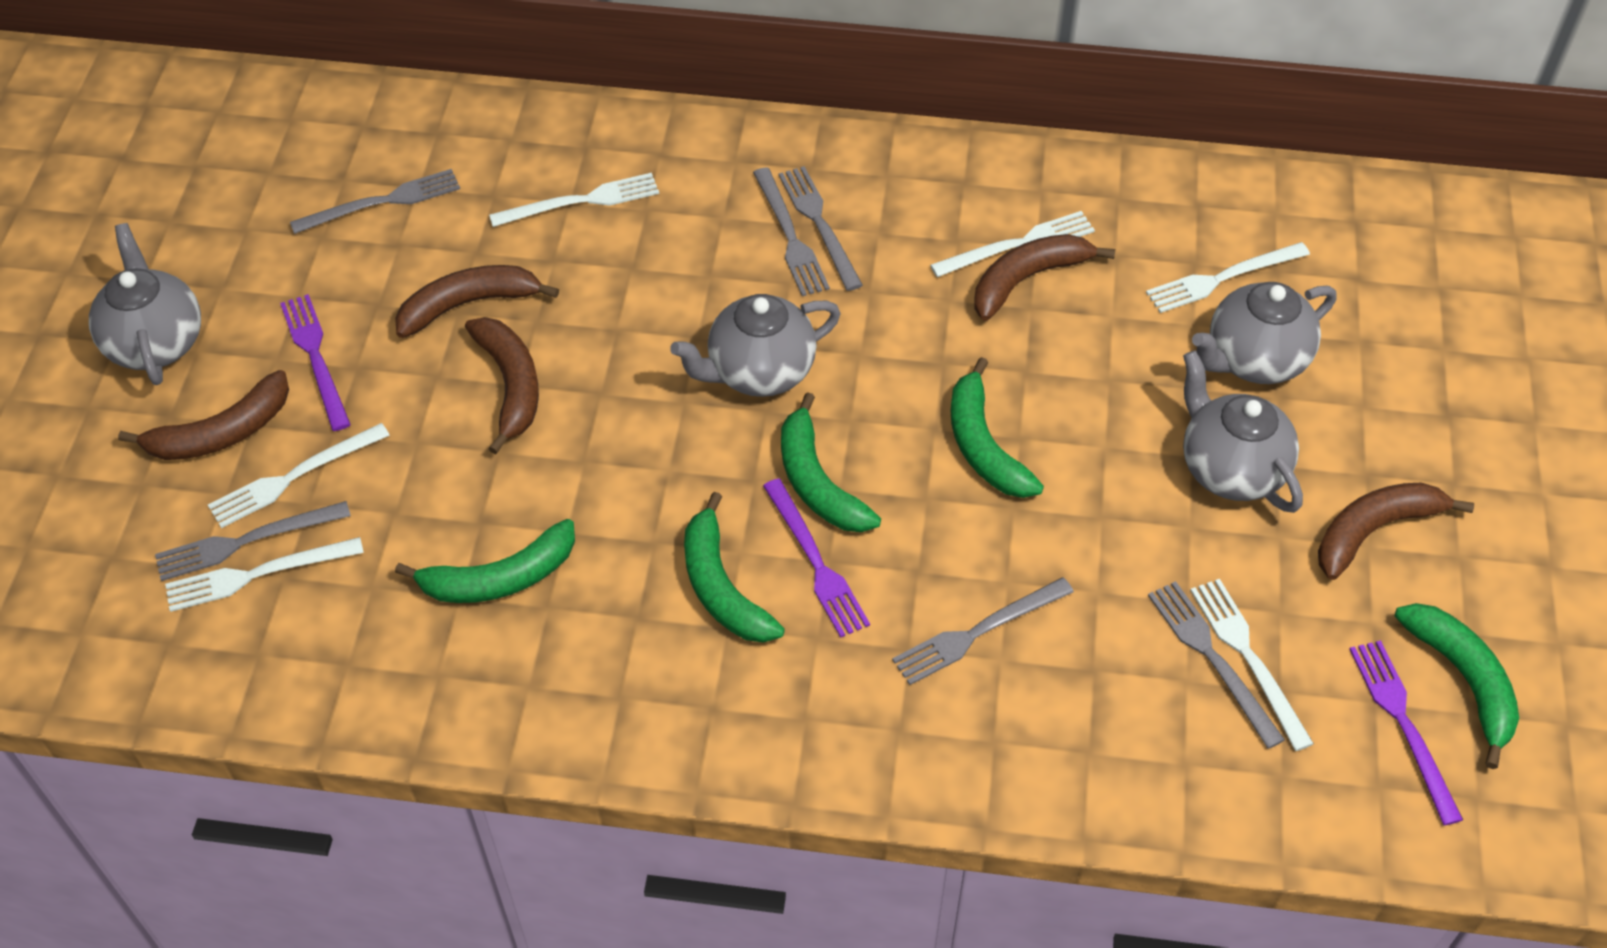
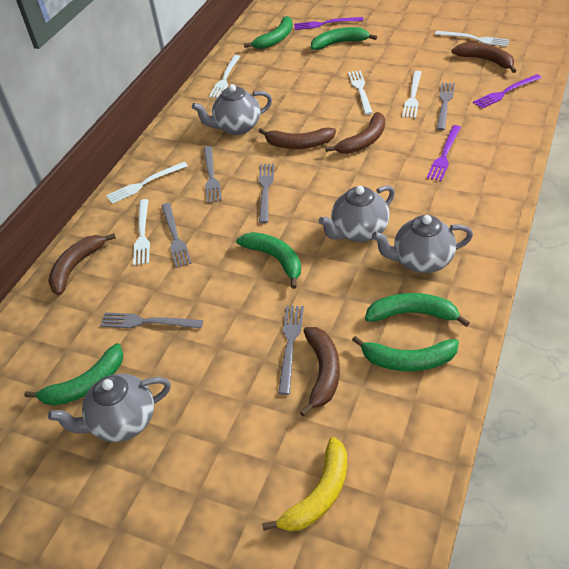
green banana: 5 -> 6
yellow banana: 0 -> 1

